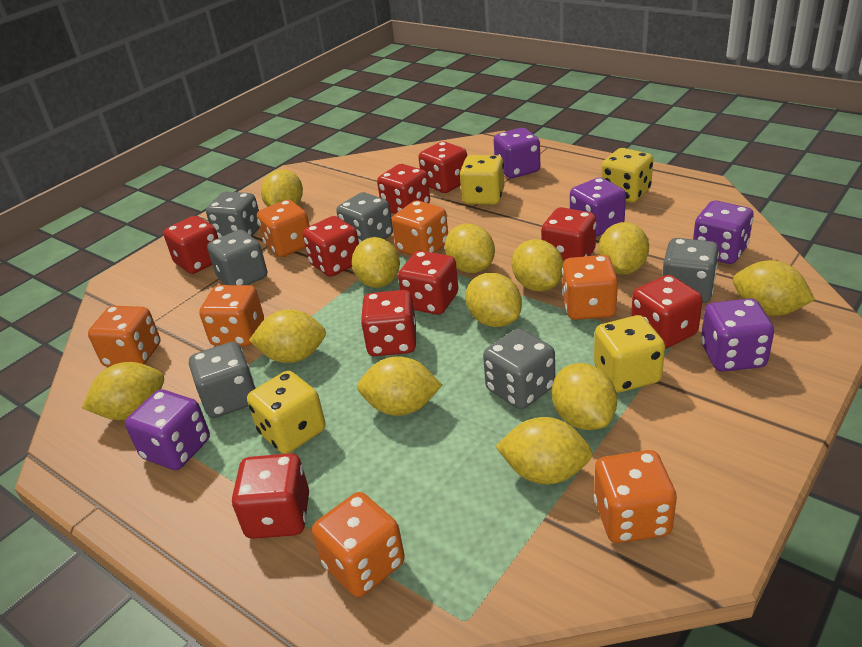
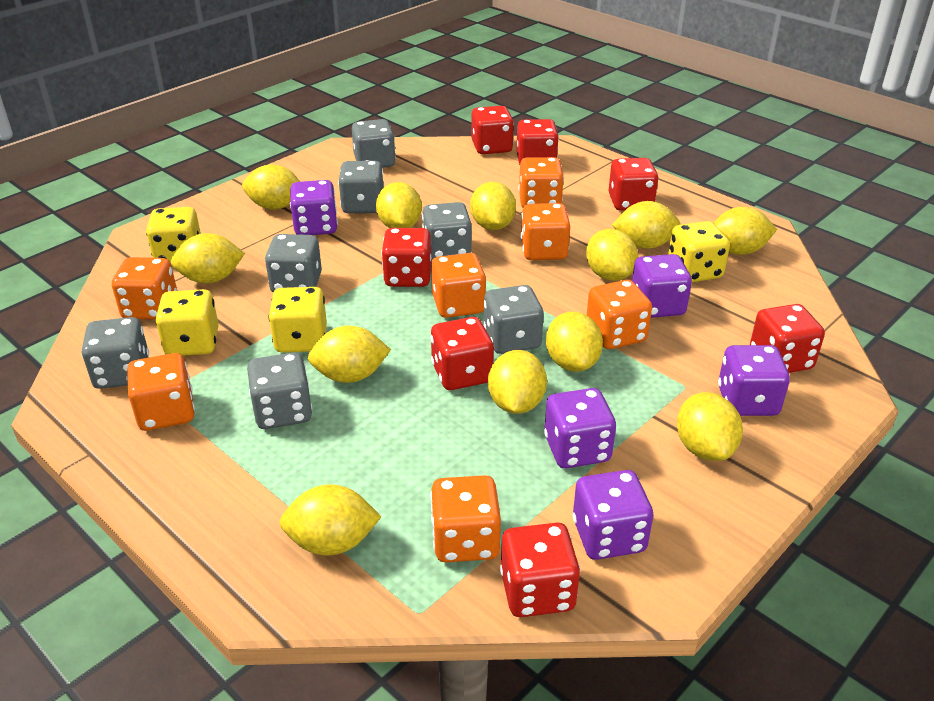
grey dice: 6 -> 7
red dice: 9 -> 7

